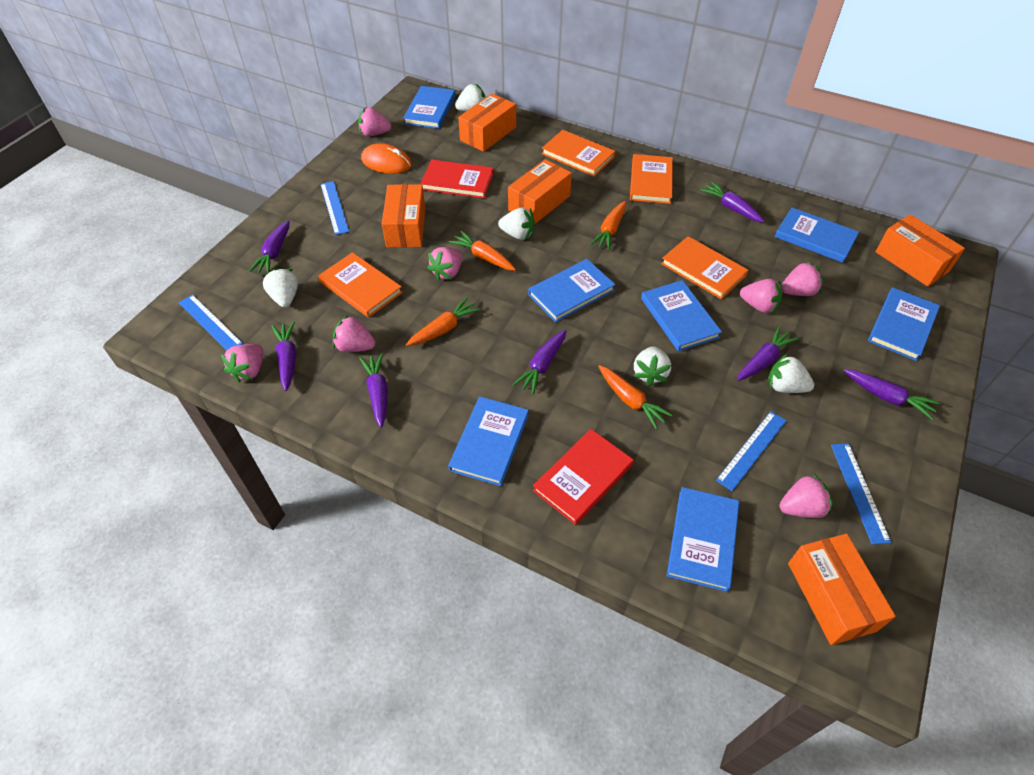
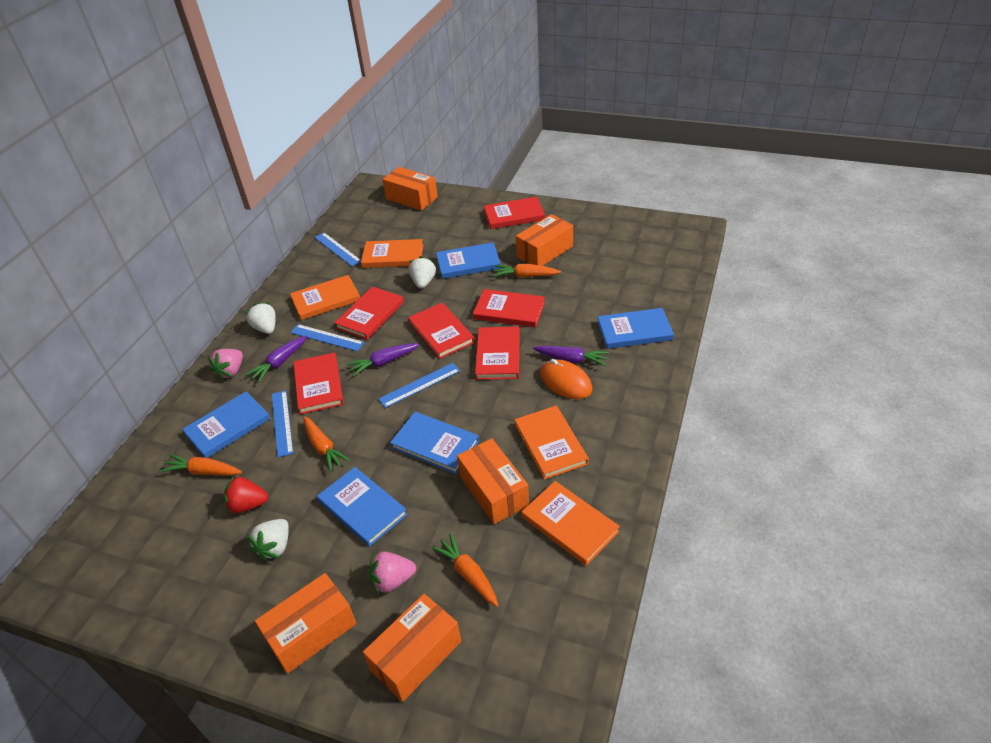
blue book: 7 -> 5
pink strawberry: 7 -> 2
purple carrot: 7 -> 3
red book: 2 -> 6
red strawberry: 0 -> 1
white strawberry: 5 -> 3

